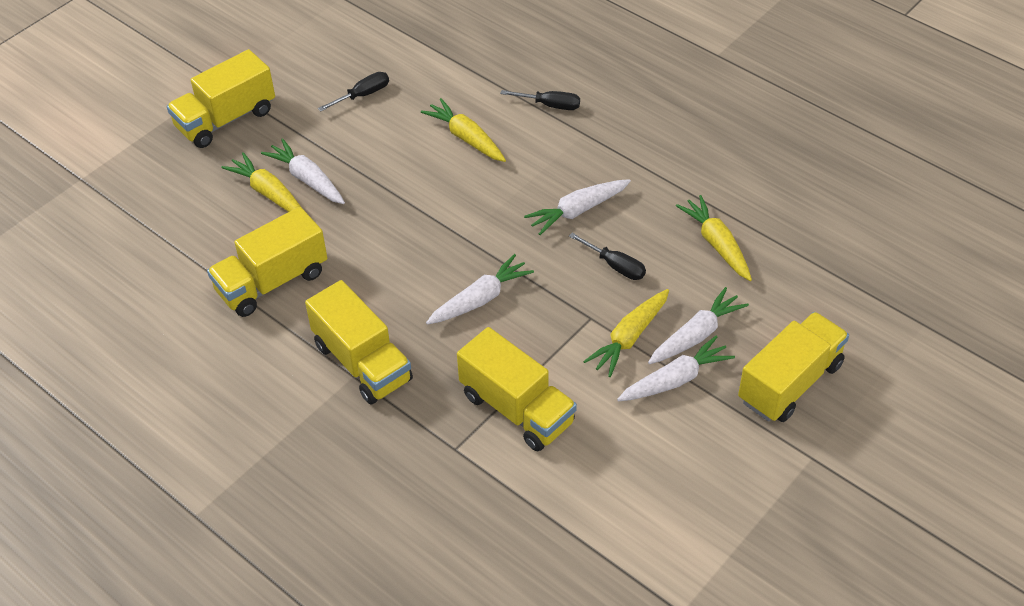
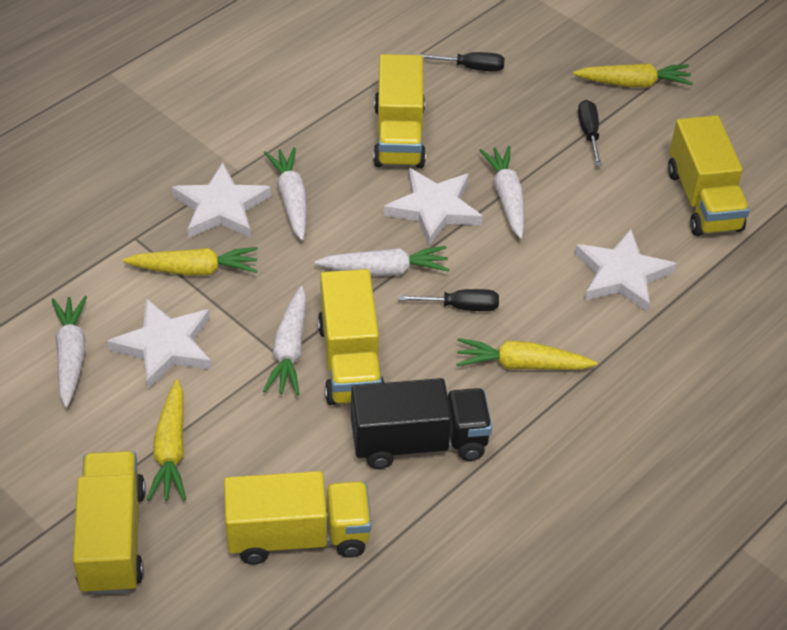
black truck: 0 -> 1
white star: 0 -> 4

